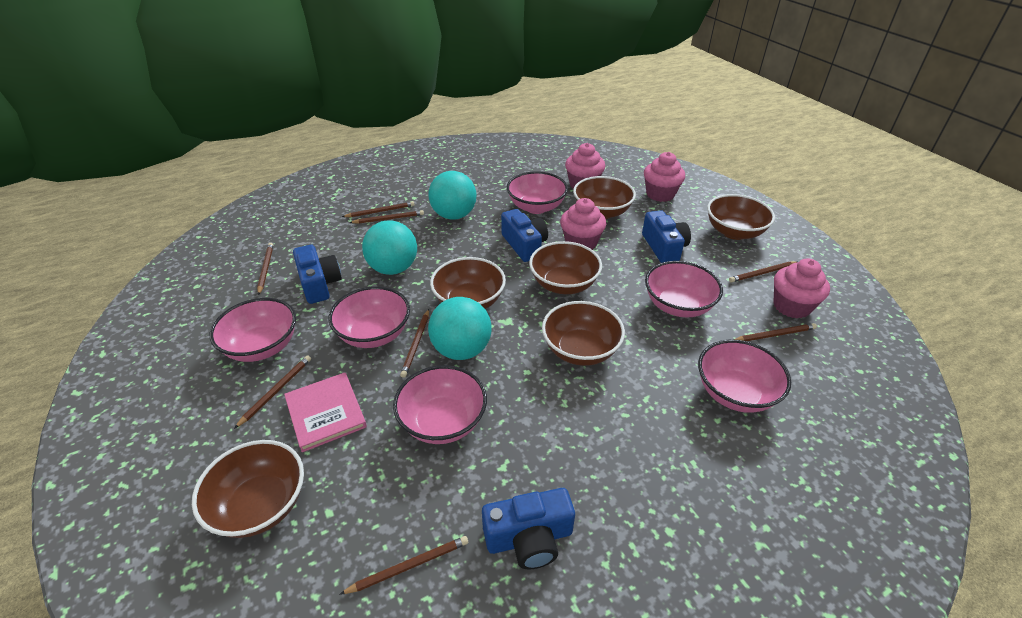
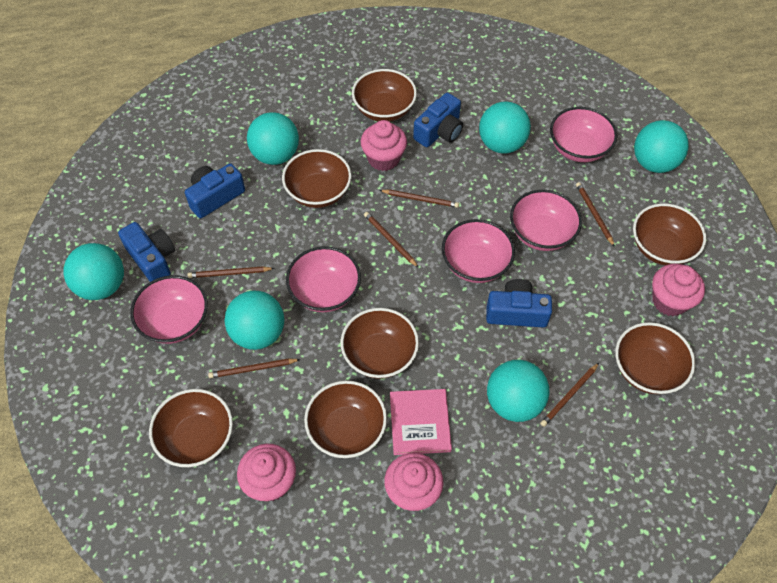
brown bowl: 6 -> 7
brown pencil: 8 -> 6
pink bowl: 6 -> 5
turquoise ball: 3 -> 6

